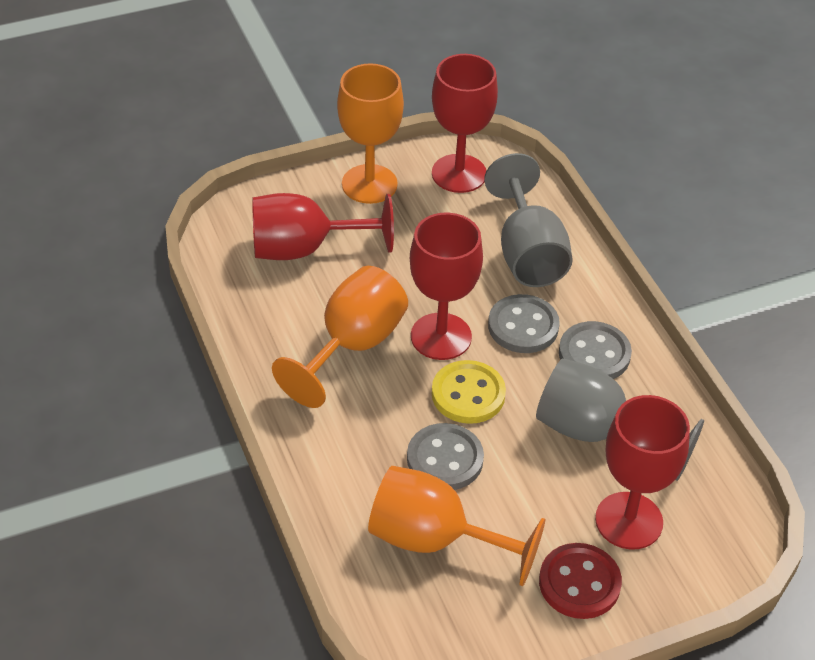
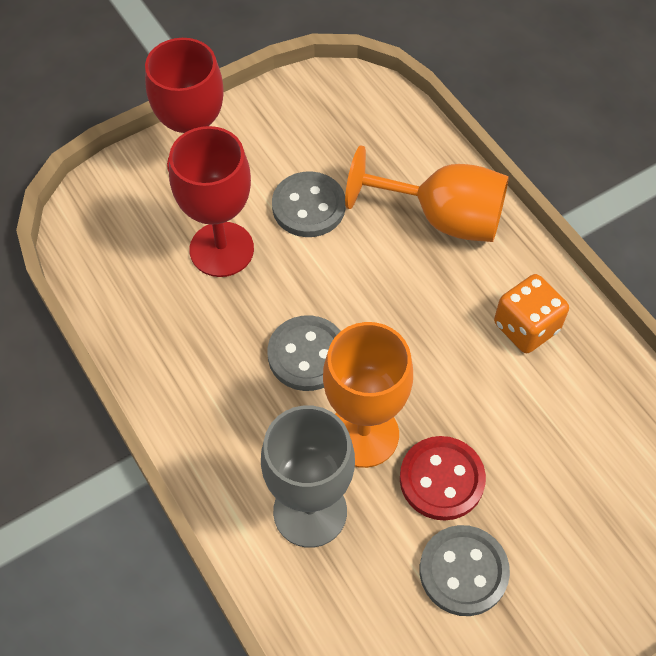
grey goblet: 2 -> 1
orange dice: 0 -> 1
orange goblet: 3 -> 2
red goblet: 4 -> 2
yellow button: 1 -> 0

